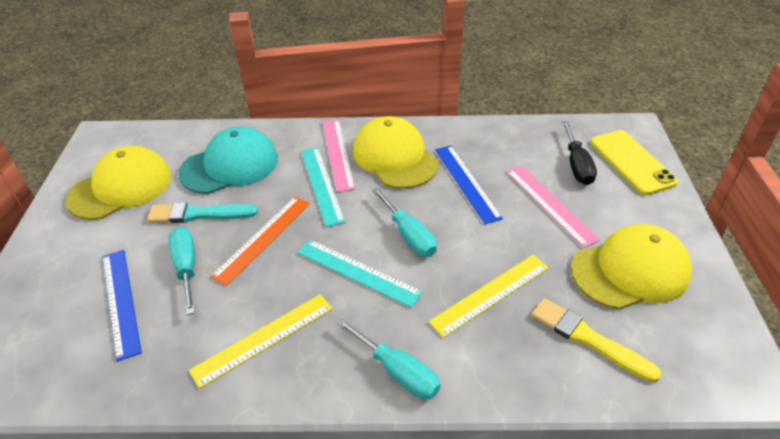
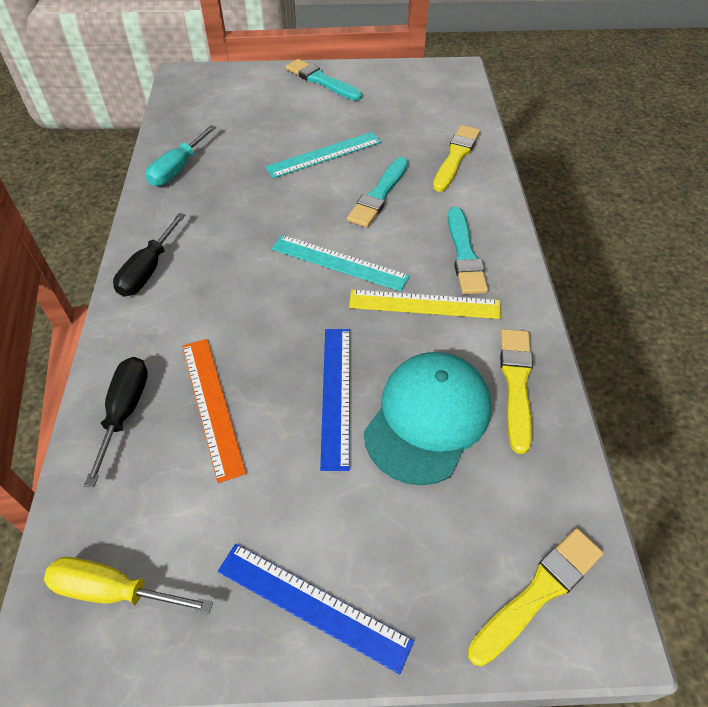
black screwdriver: 1 -> 2
pink ruler: 2 -> 0
turquoise brush: 1 -> 3
turquoise screwdriver: 3 -> 1
yellow brush: 1 -> 3
yellow cap: 3 -> 0
yellow phone: 1 -> 0
yellow ruler: 2 -> 1
yellow screwdriver: 0 -> 1

